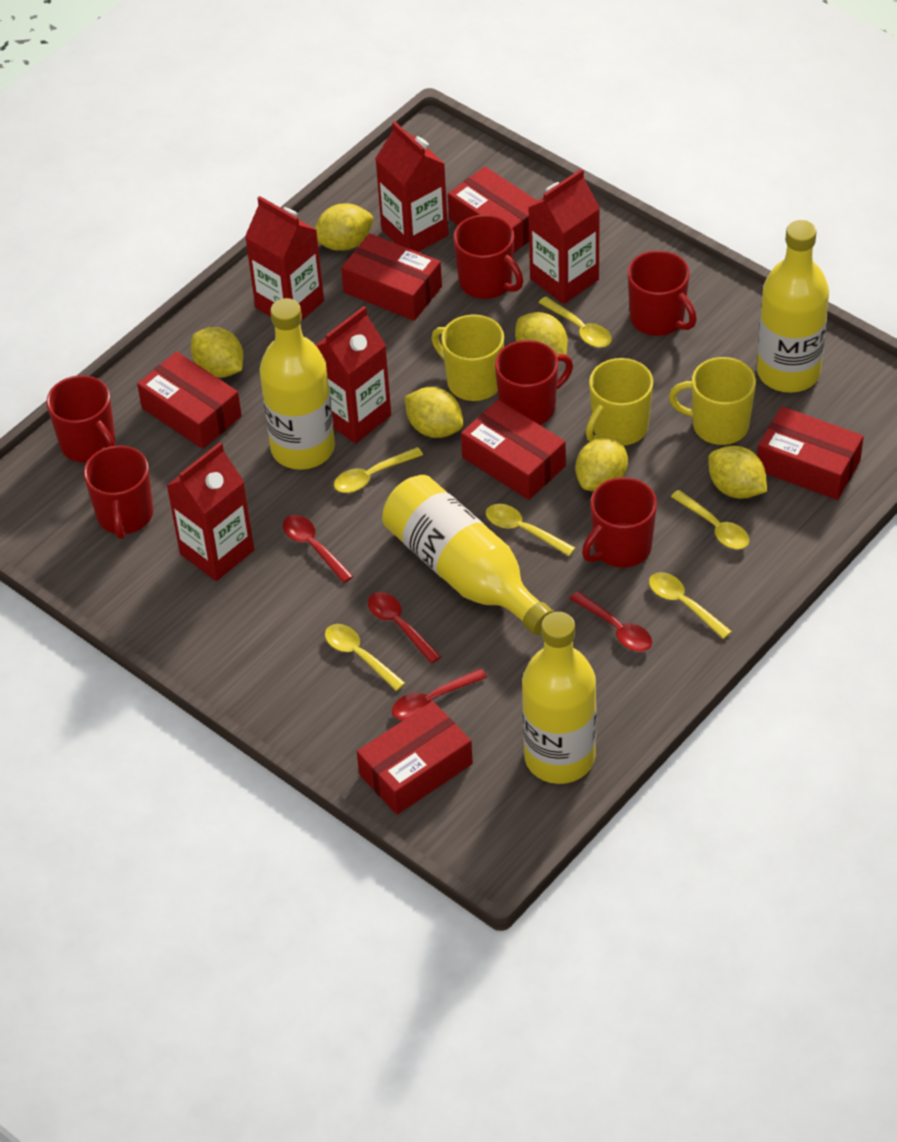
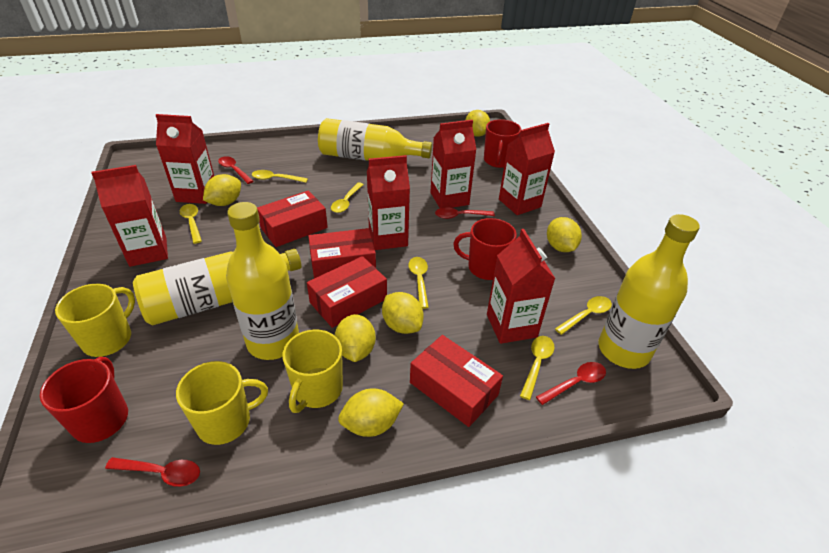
red box: 6 -> 4
red carton: 5 -> 6
red mug: 6 -> 3

